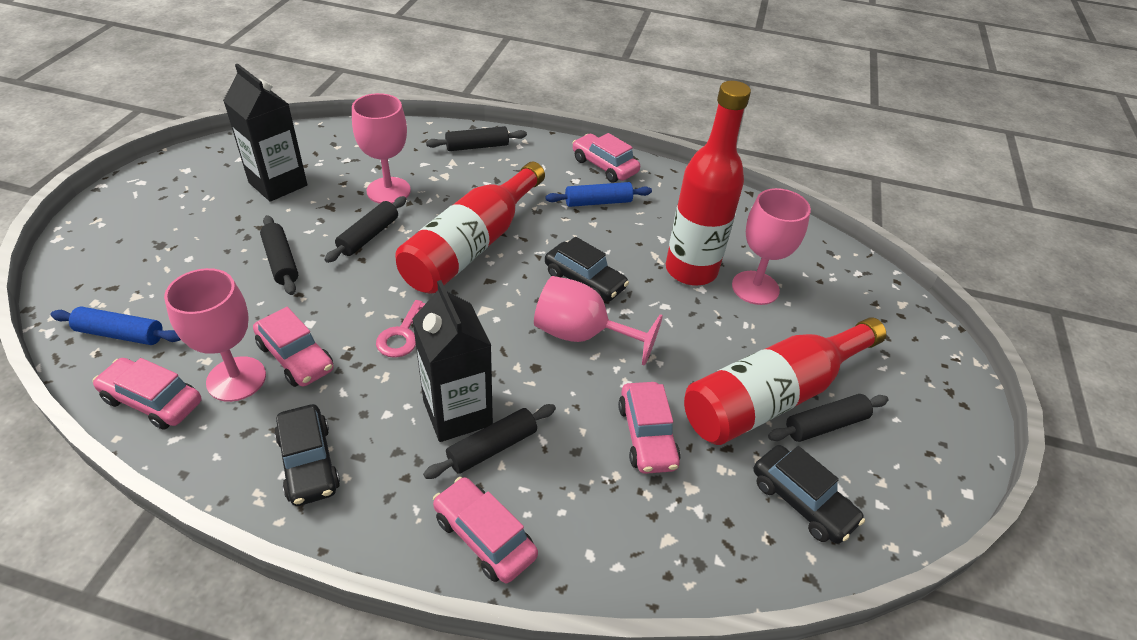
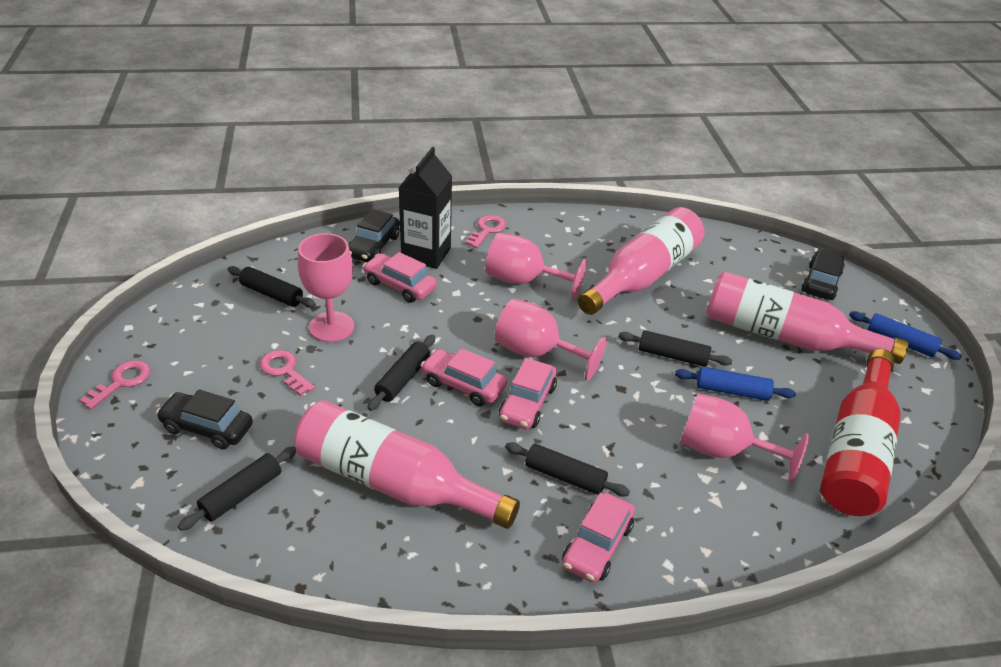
black carton: 2 -> 1
pink bottle: 0 -> 3
pink car: 5 -> 4
pink key: 1 -> 3
red bottle: 3 -> 1

